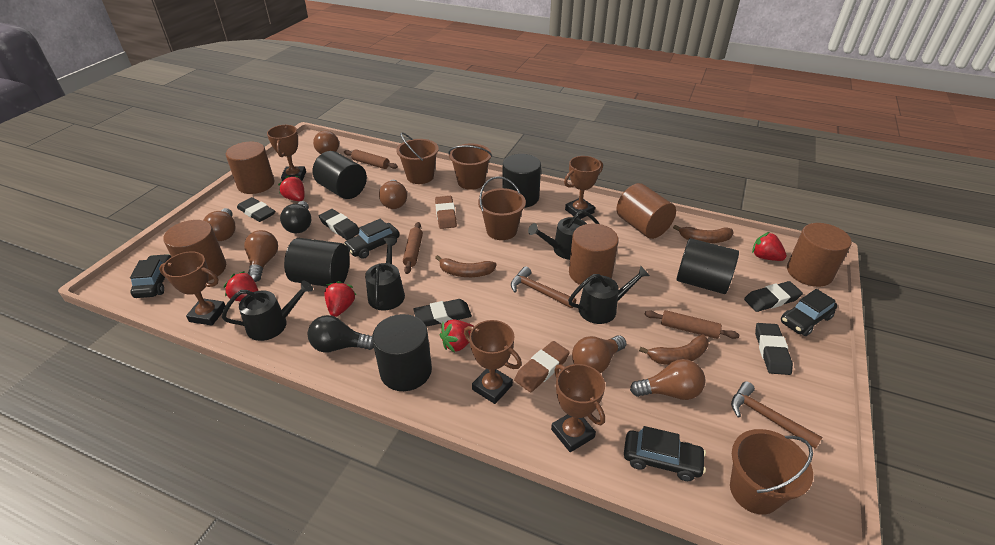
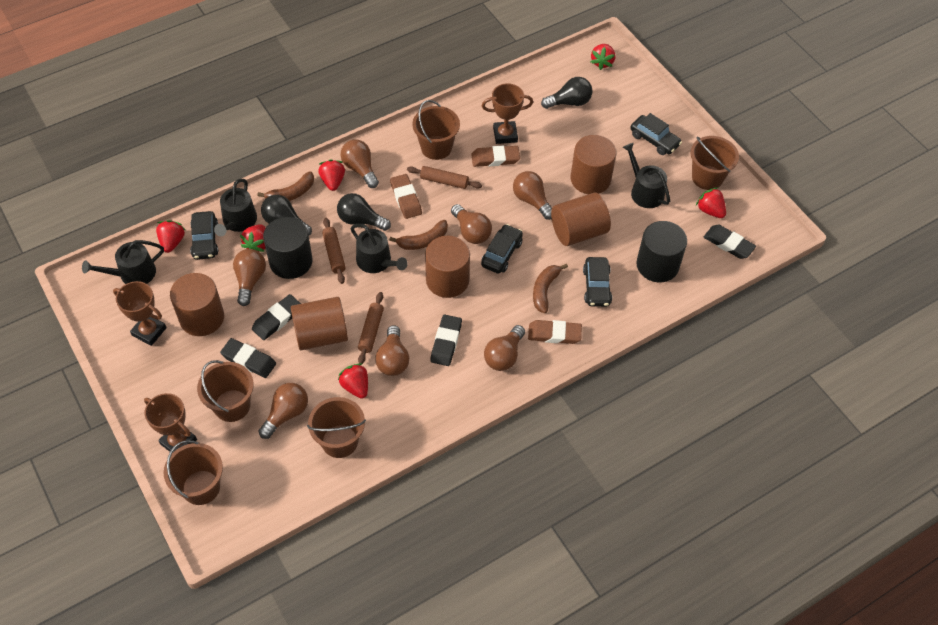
black cylinder: 5 -> 2
black eraser: 5 -> 4
black light bulb: 2 -> 3
brown bucket: 4 -> 5
brown eraser: 2 -> 3
brown hammer: 2 -> 0
brown light bulb: 6 -> 7
brown trophy: 5 -> 3
red strawberry: 5 -> 6

